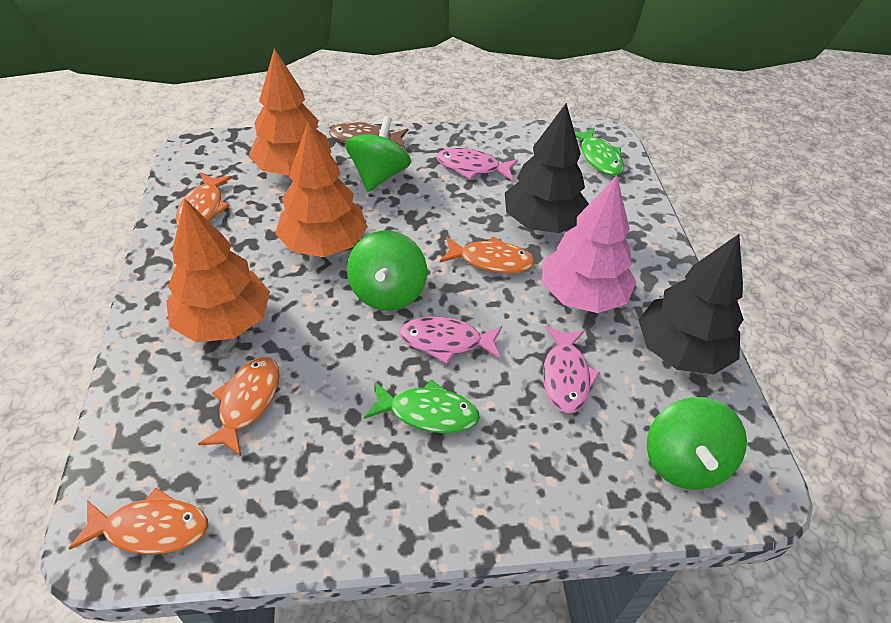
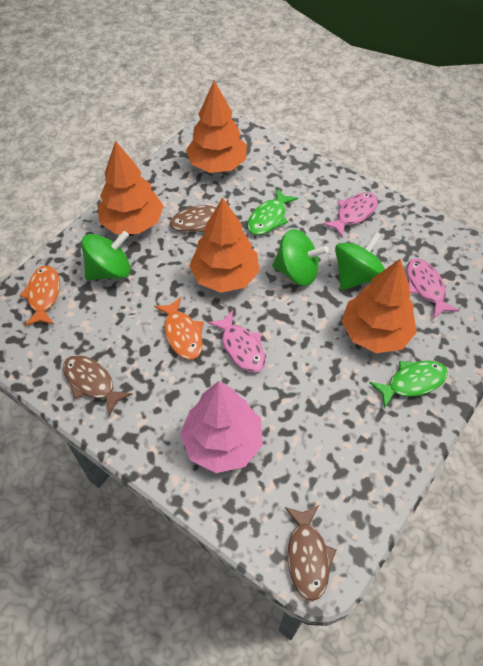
black tree: 2 -> 0
brown fish: 1 -> 3
orange fish: 4 -> 2
orange tree: 3 -> 4

